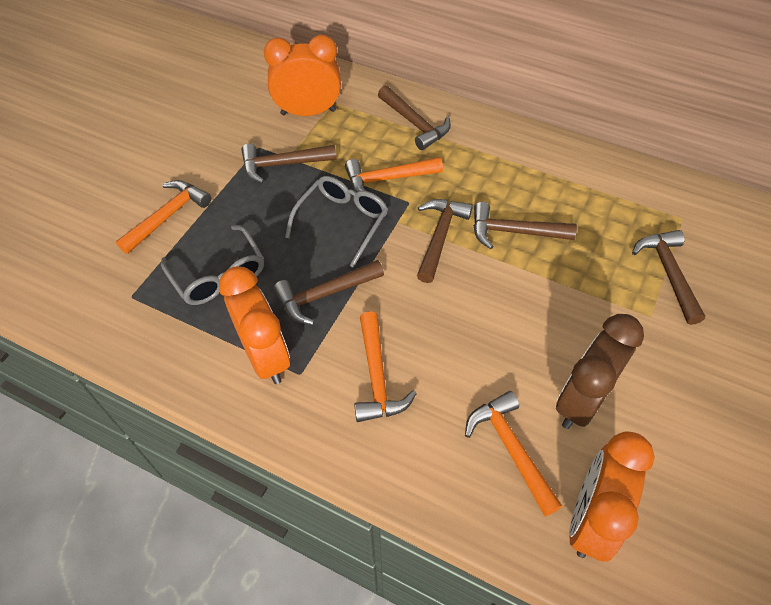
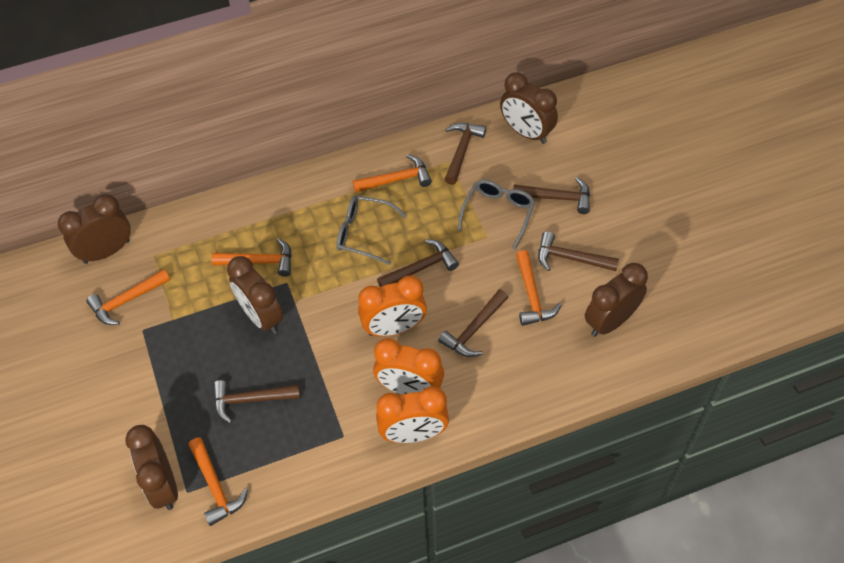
brown clock: 1 -> 5
orange hammer: 4 -> 5

